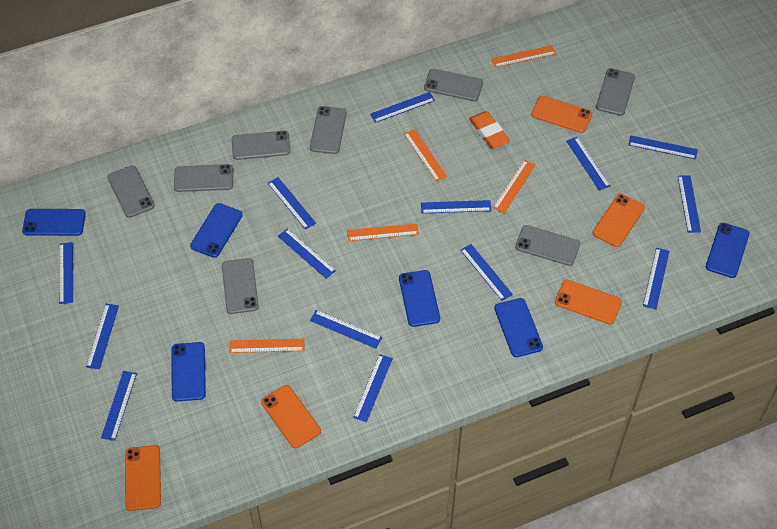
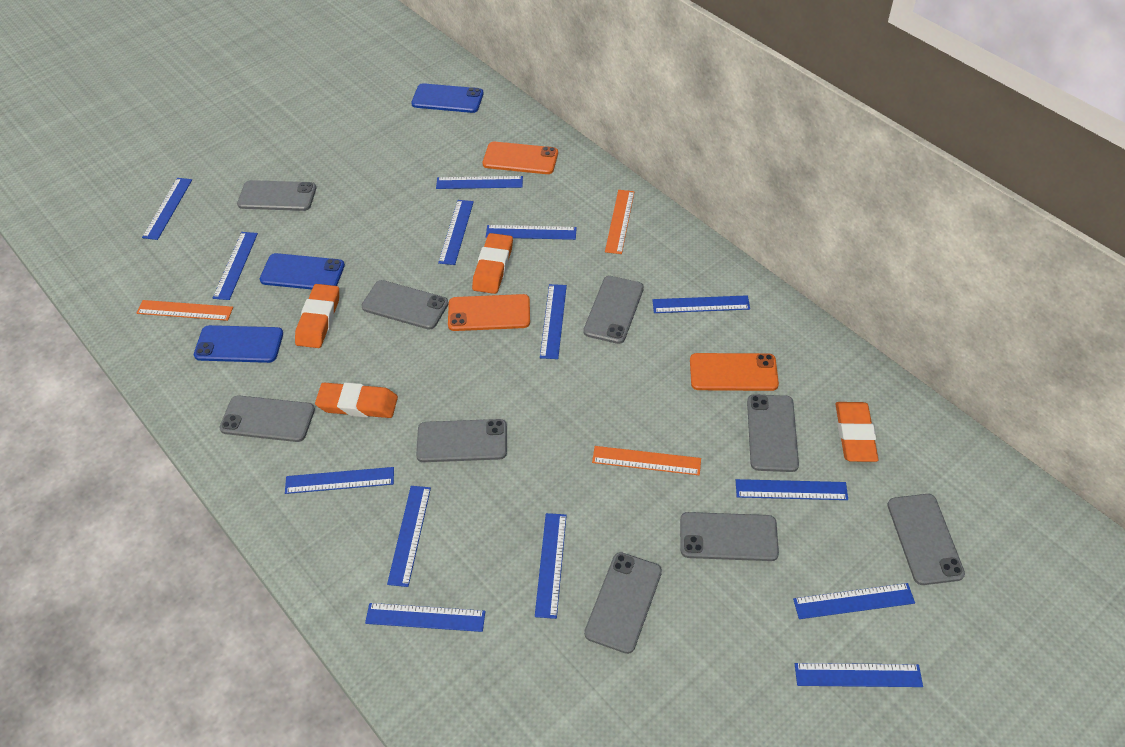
blue phone: 6 -> 3
grey phone: 8 -> 9
orange eraser: 1 -> 4
orange phone: 5 -> 3
orange ruler: 5 -> 3

